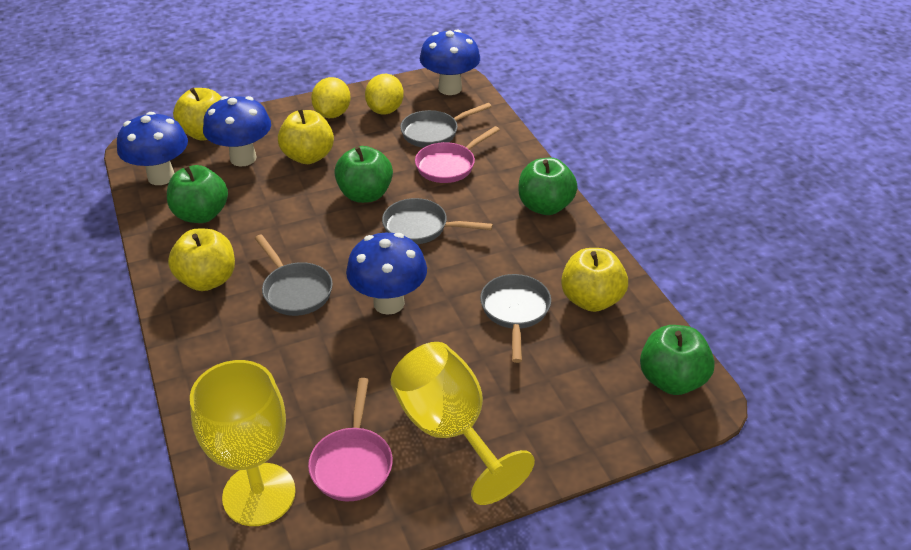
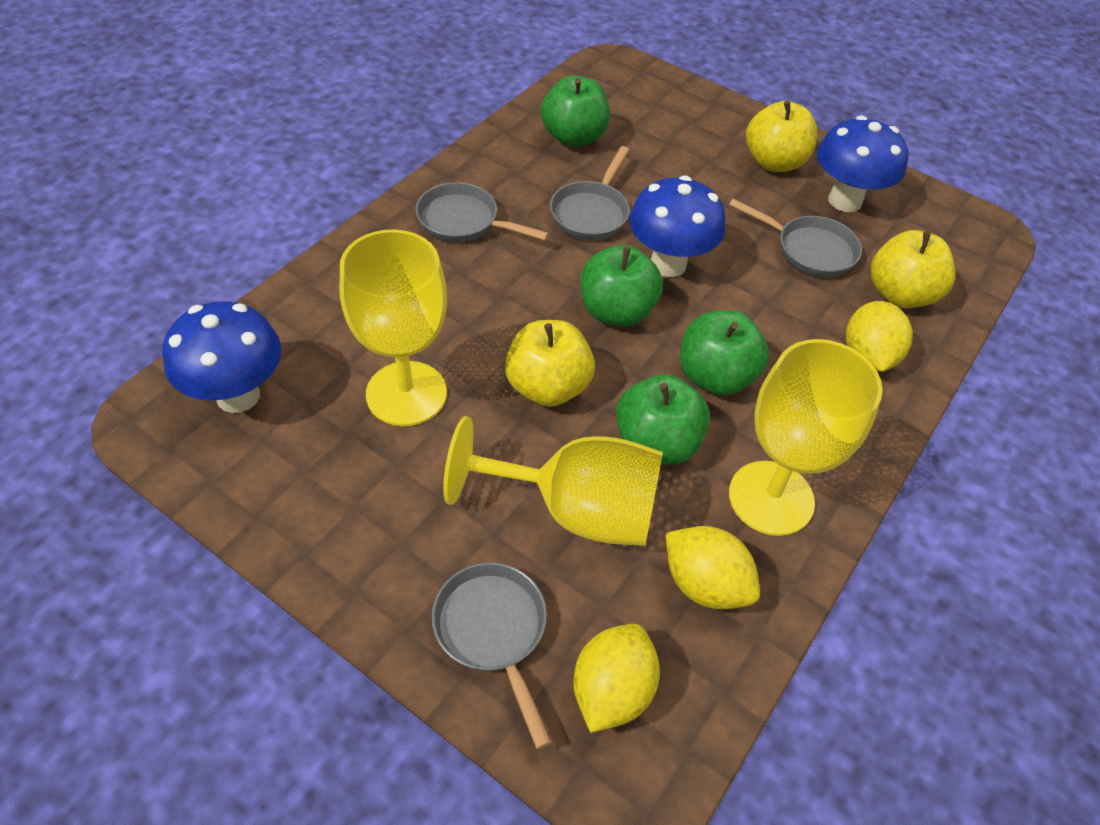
blue mushroom: 4 -> 3
pink pan: 2 -> 0
yellow apple: 4 -> 3
yellow goblet: 2 -> 3
yellow lemon: 2 -> 3

